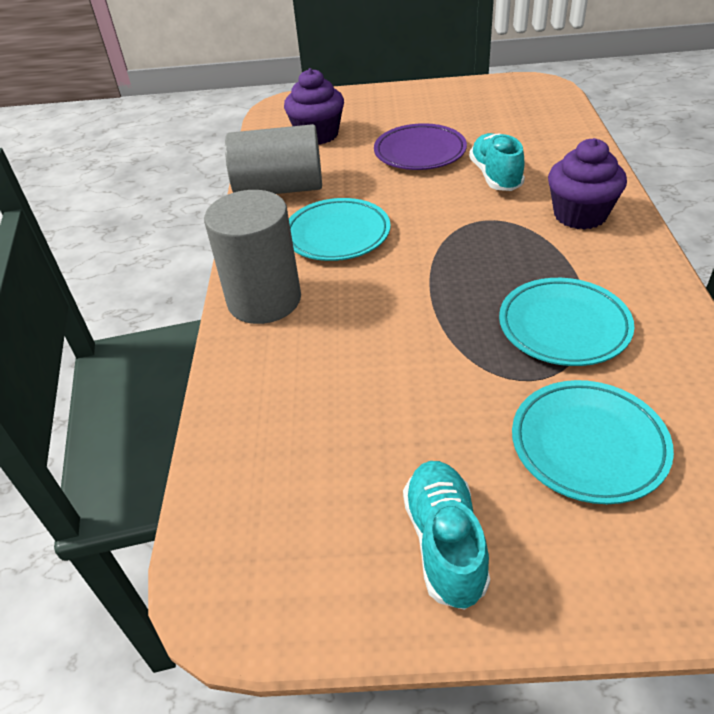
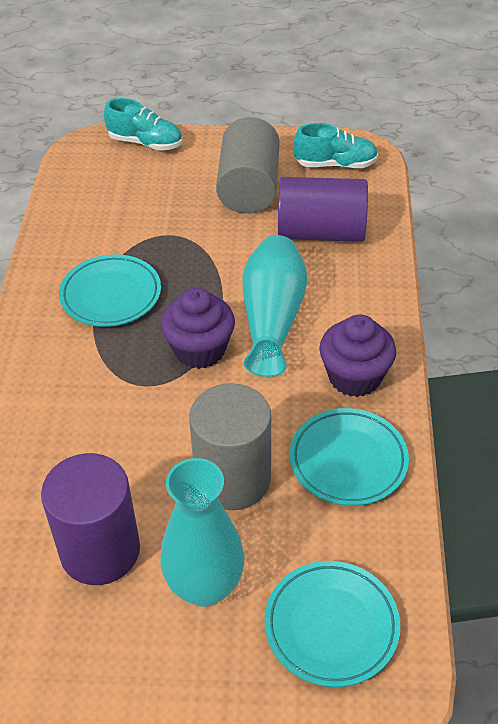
purple cylinder: 0 -> 2
purple plate: 1 -> 0
turquoise vase: 0 -> 2

